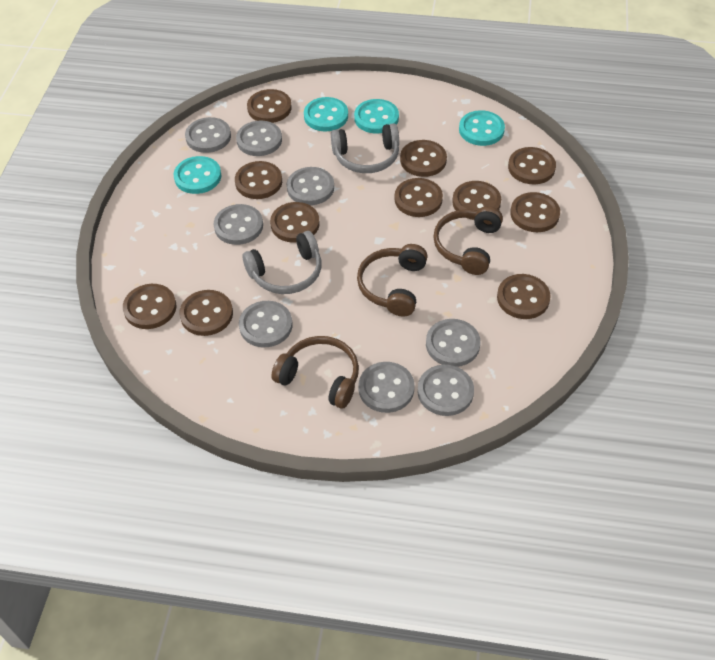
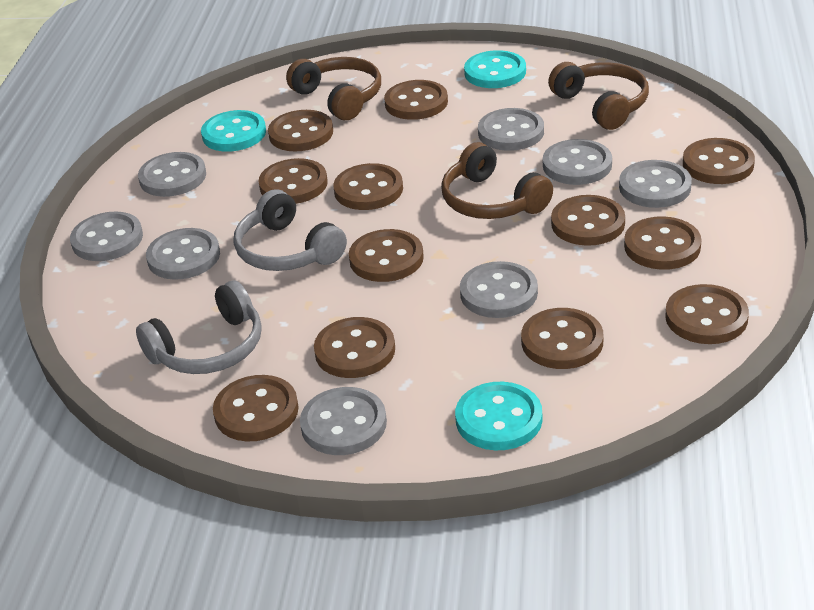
brown button: 11 -> 12
turquoise button: 4 -> 3

